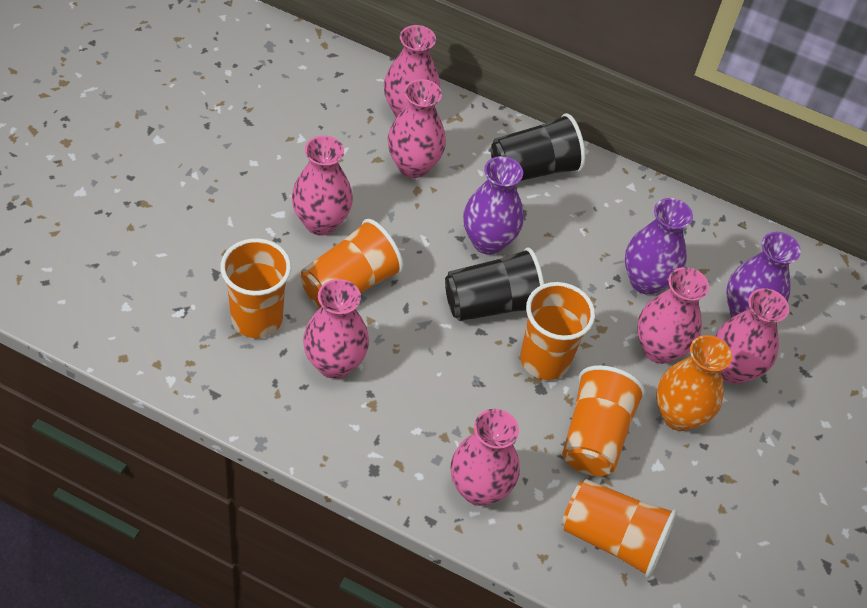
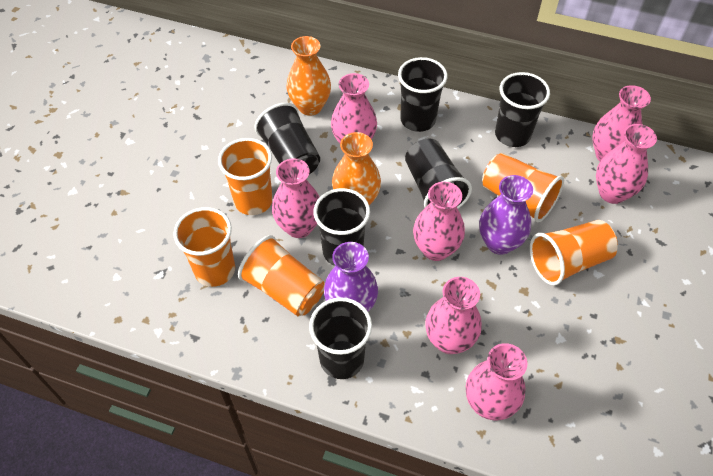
black cup: 2 -> 6
orange vase: 1 -> 2
purple vase: 3 -> 2

